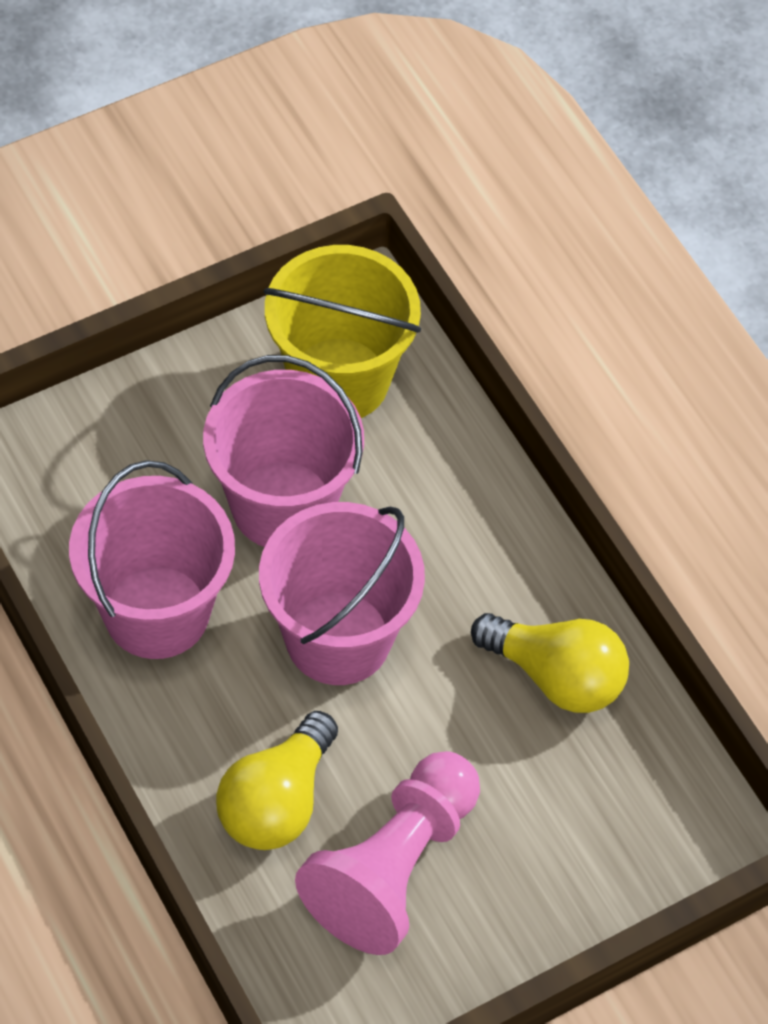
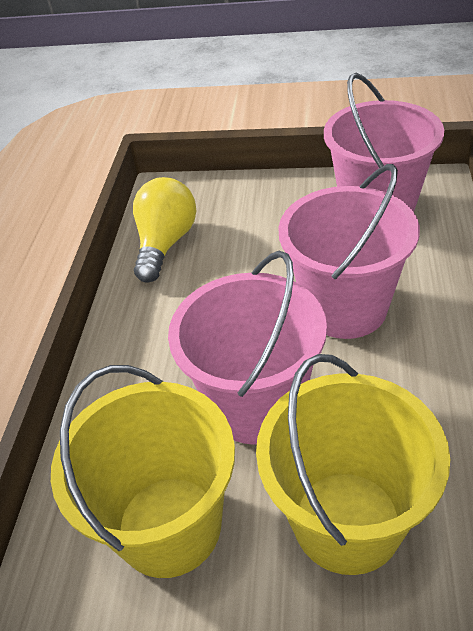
pink pawn: 1 -> 0
yellow bucket: 1 -> 2
yellow light bulb: 2 -> 1

